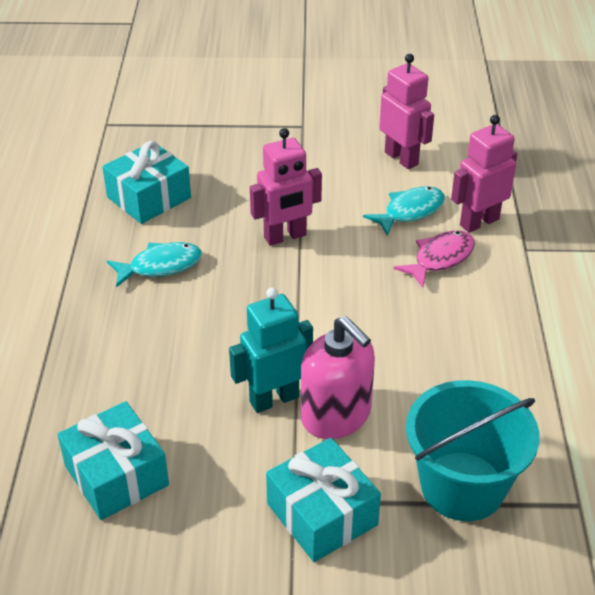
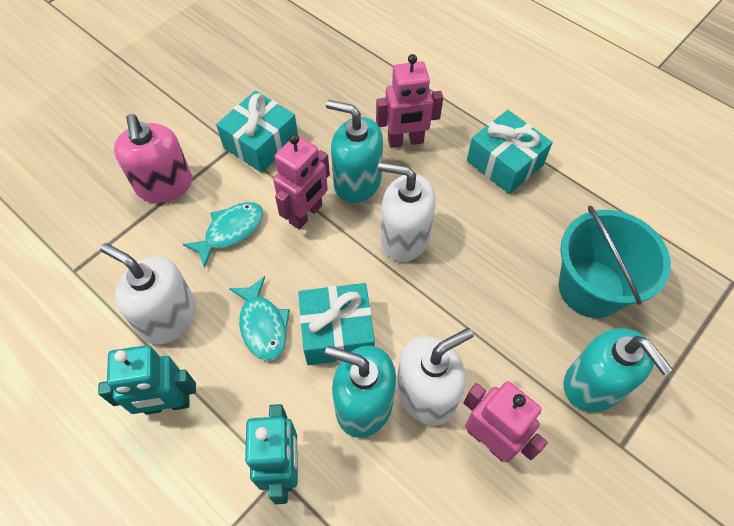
pink fish: 1 -> 0
turquoise robot: 1 -> 2
turquoise soap dispenser: 0 -> 3
white soap dispenser: 0 -> 3

